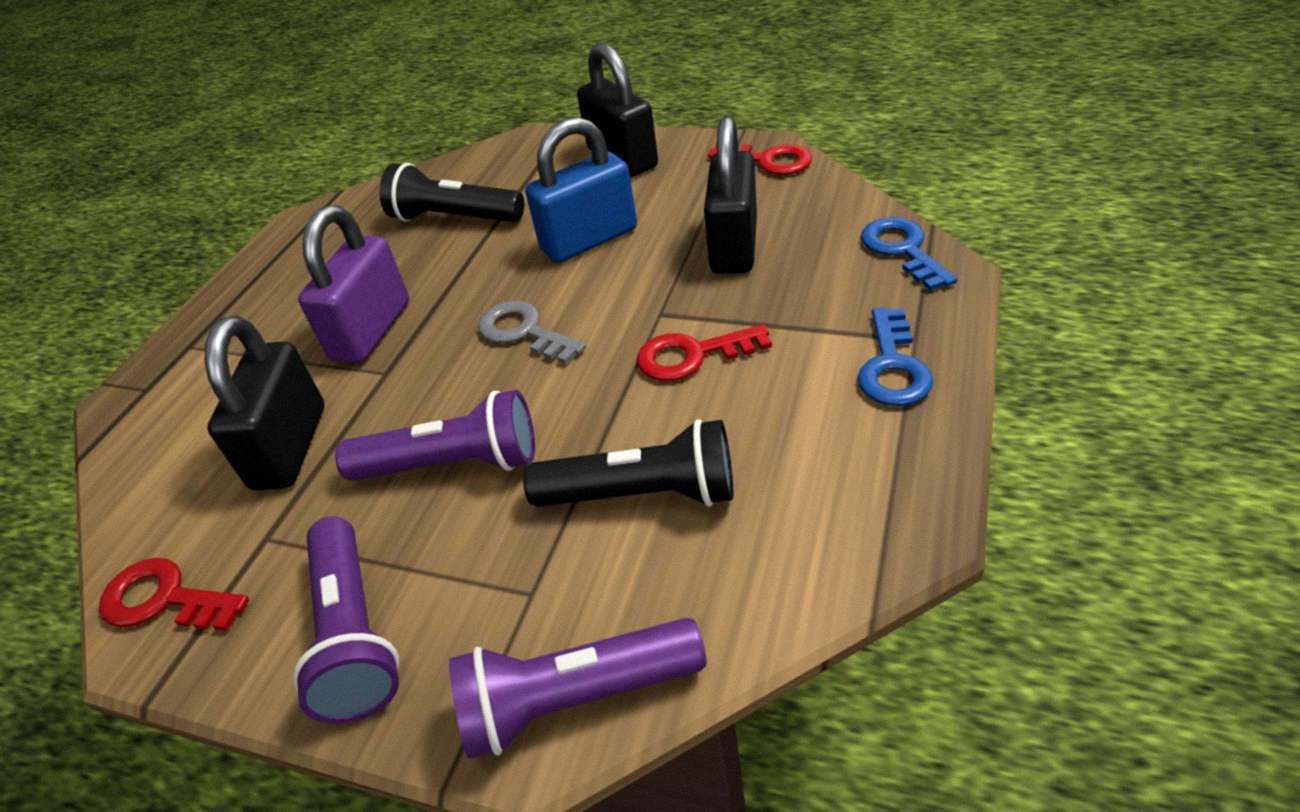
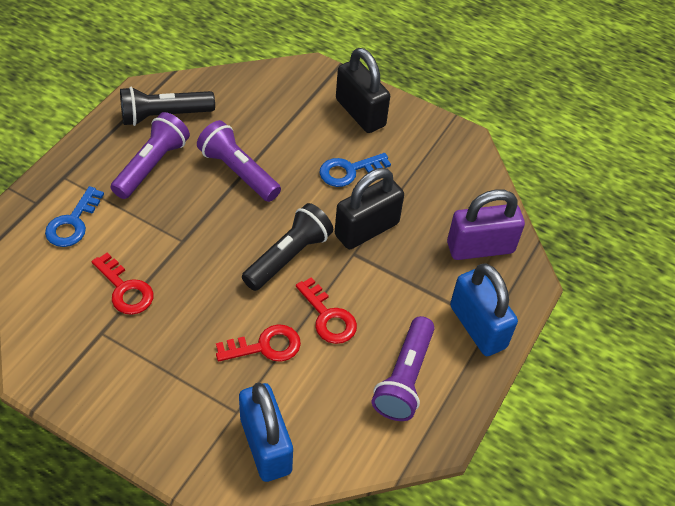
black padlock: 3 -> 2
blue padlock: 1 -> 2
grey key: 1 -> 0

